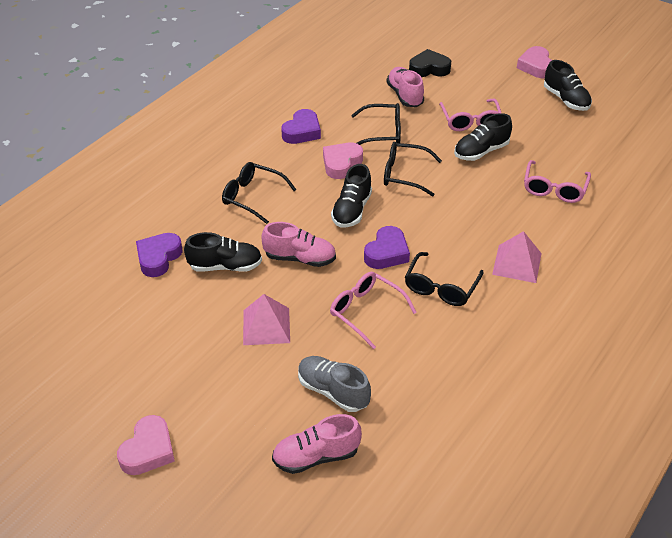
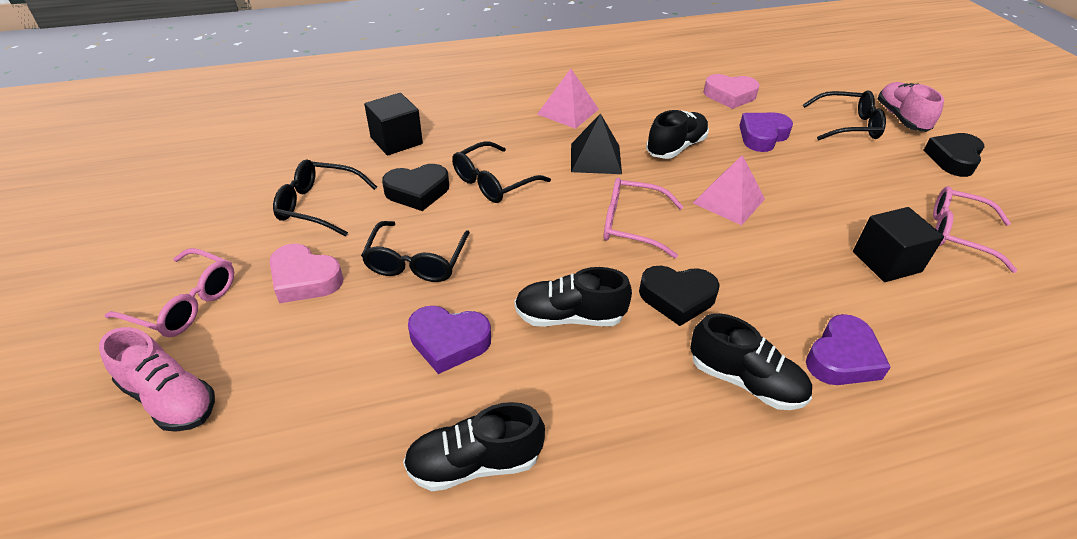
black cube: 0 -> 2
black heart: 1 -> 3
black pyramid: 0 -> 1
grey shoe: 1 -> 0
pink heart: 3 -> 2
pink shoe: 3 -> 2

